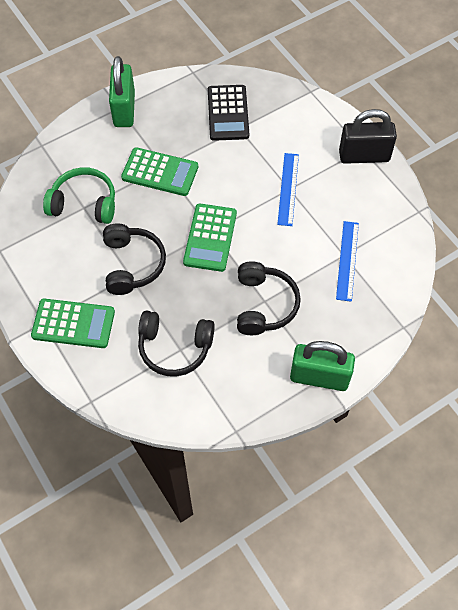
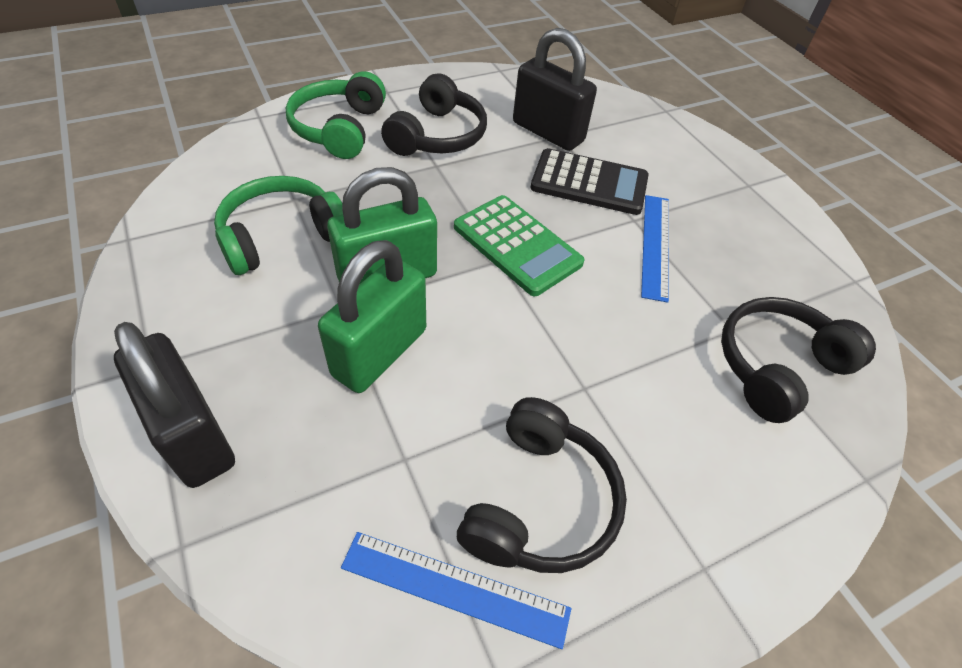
black padlock: 1 -> 2
green calculator: 3 -> 1
green headphones: 1 -> 2

